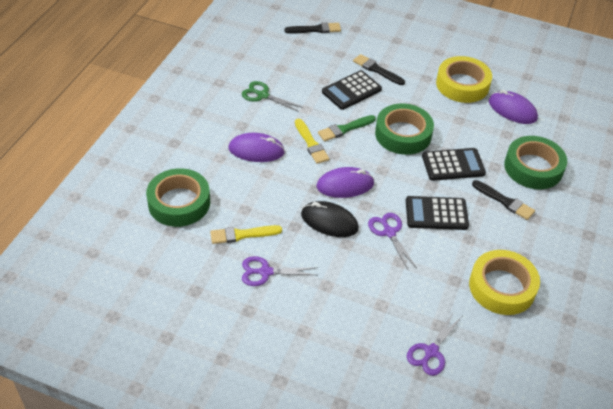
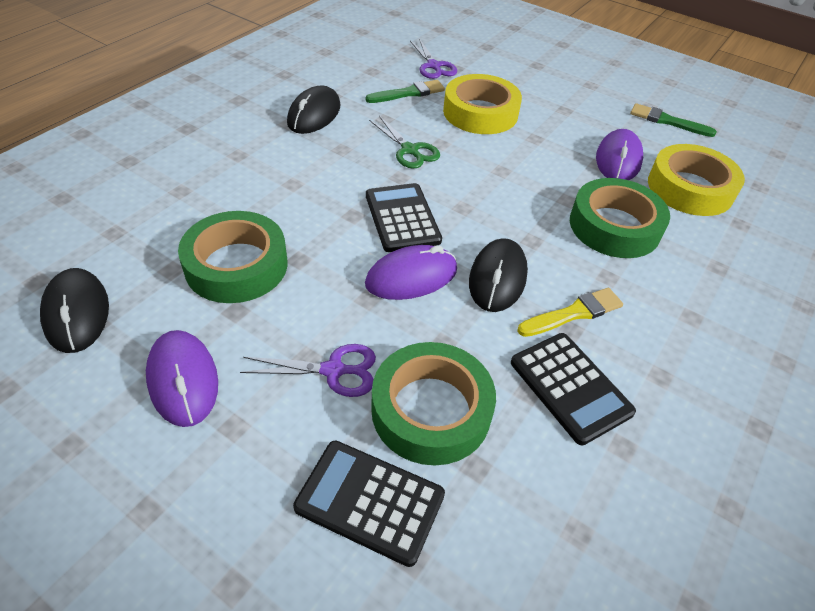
black brush: 3 -> 0
black mouse: 1 -> 3
green brush: 1 -> 2
purple scissors: 3 -> 2
yellow brush: 2 -> 1

